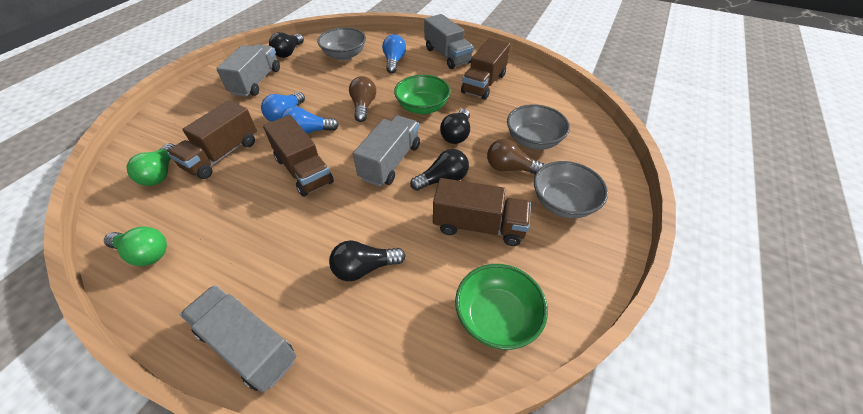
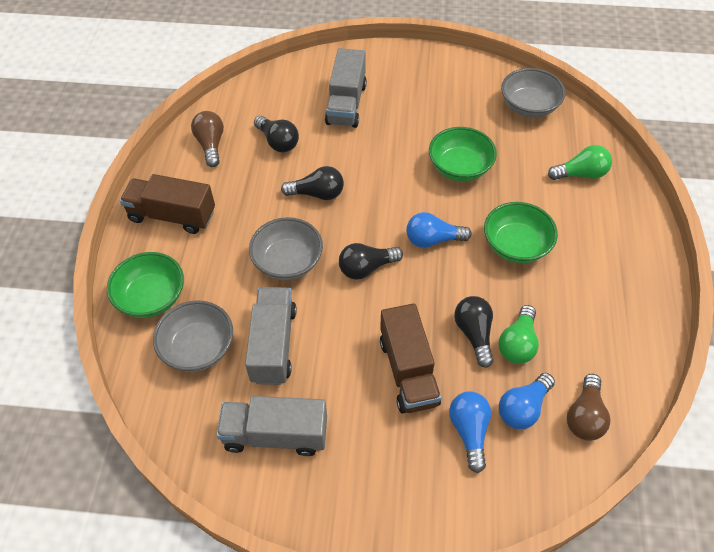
brown truck: 4 -> 2
green bowl: 2 -> 3
grey truck: 4 -> 3

